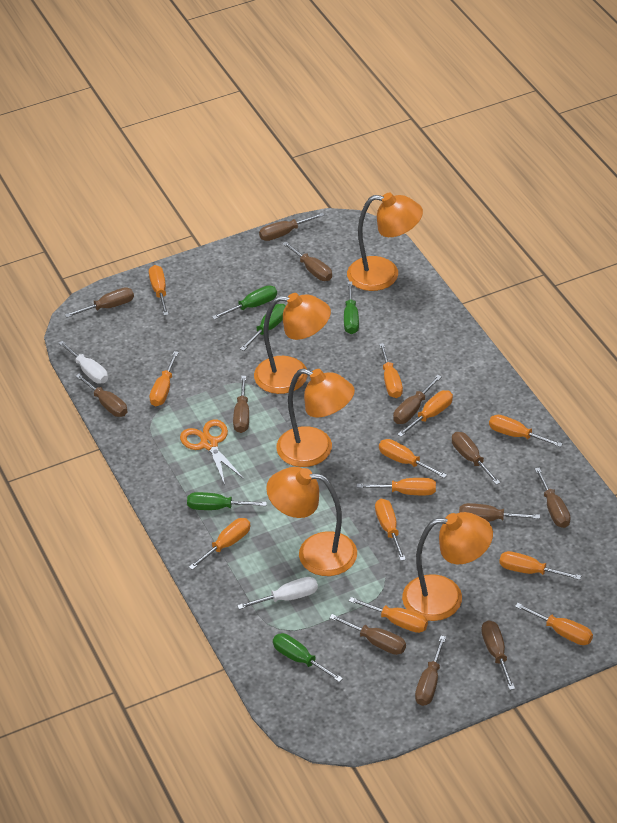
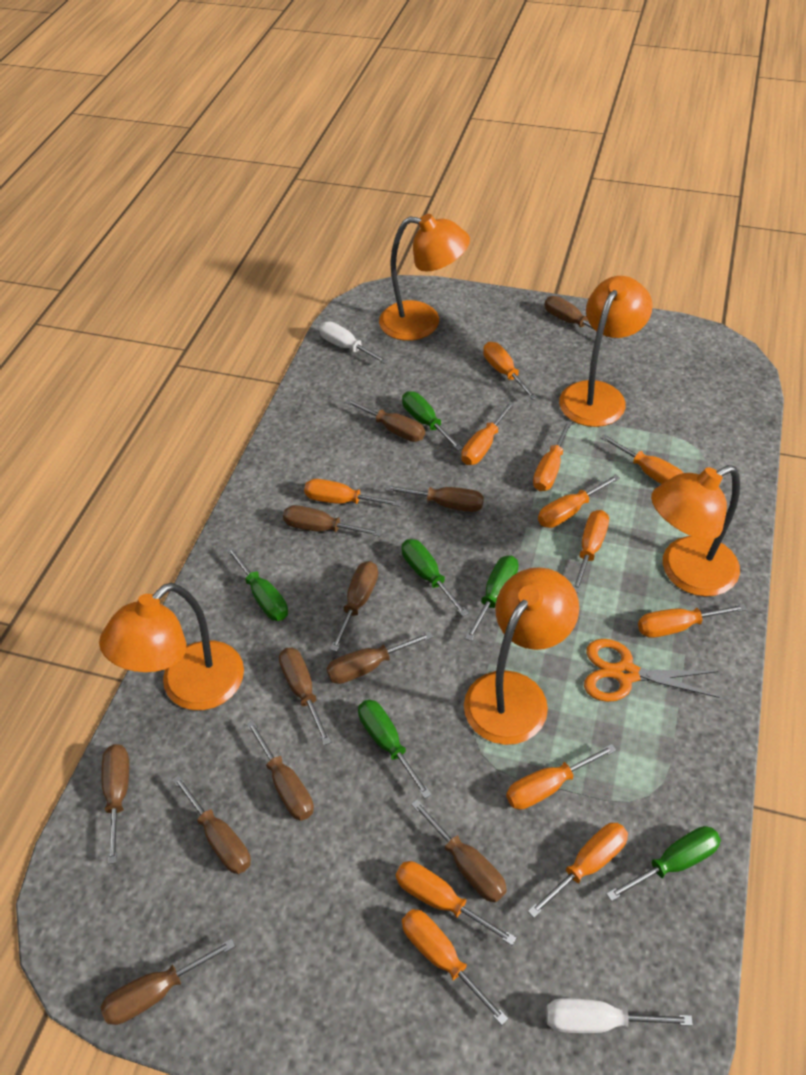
green screwdriver: 5 -> 6

